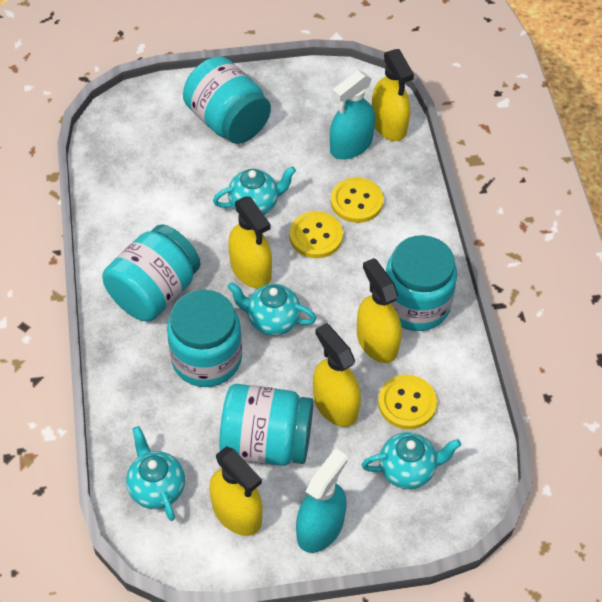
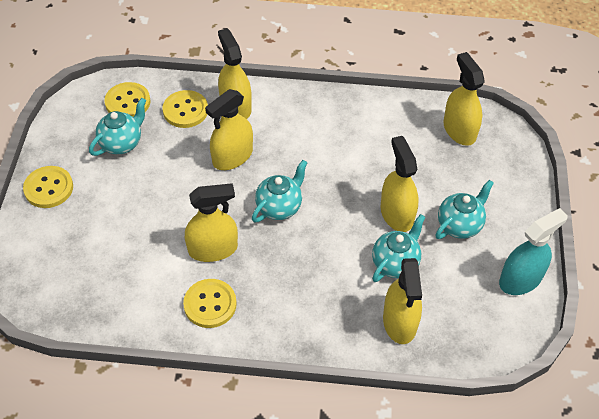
turquoise jar: 5 -> 0
turquoise spray bottle: 2 -> 1
yellow button: 3 -> 4
yellow spray bottle: 5 -> 6

